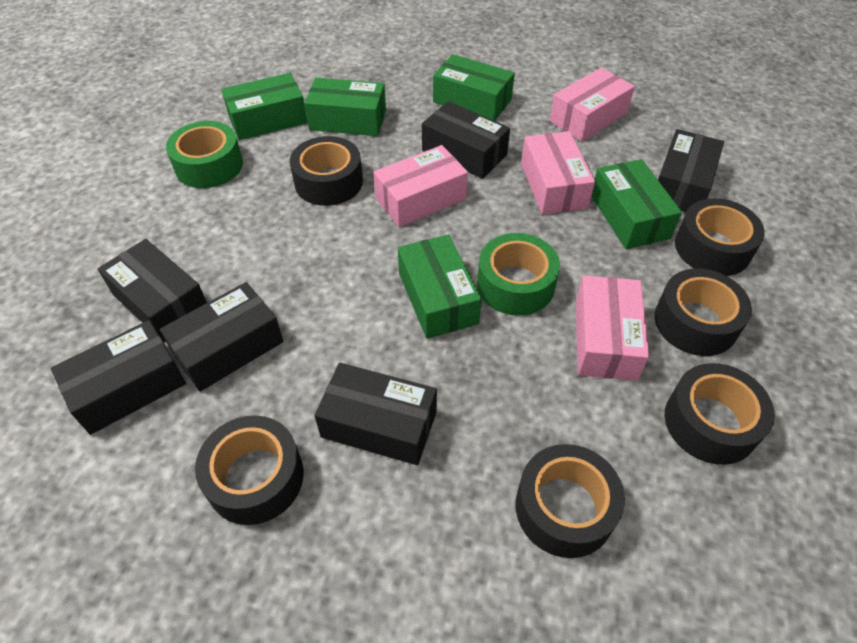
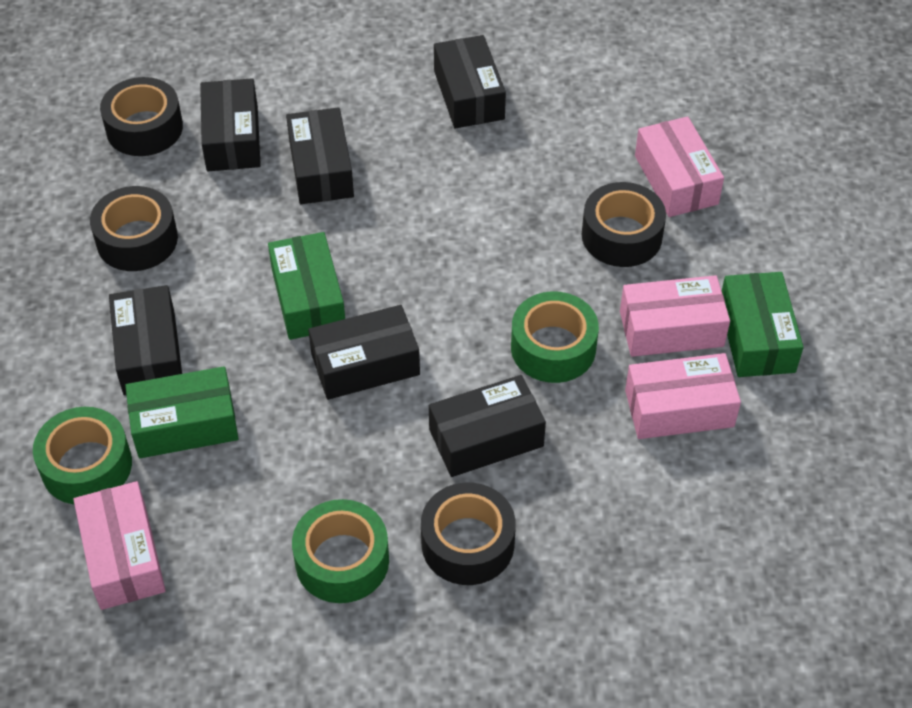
black tape: 6 -> 4
green box: 5 -> 3
green tape: 2 -> 3

